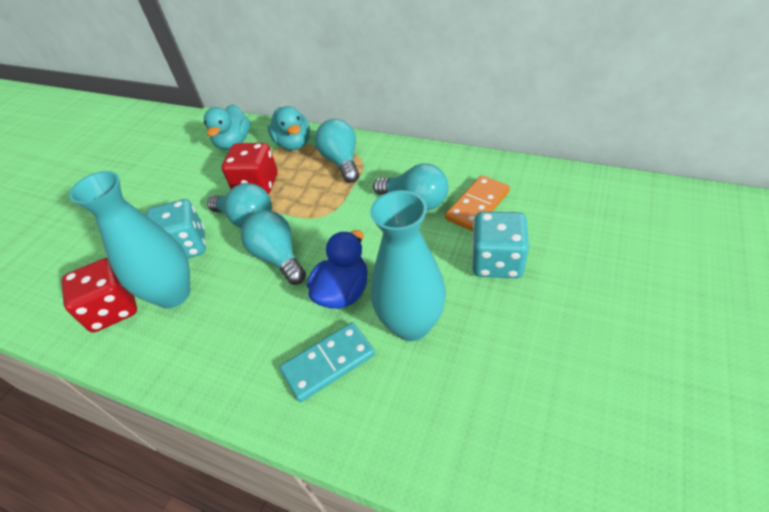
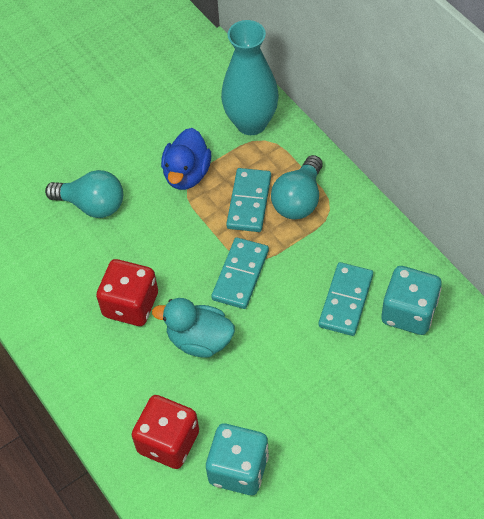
orange domino: 1 -> 0
turquoise domino: 1 -> 3
turquoise duck: 2 -> 1
turquoise light bulb: 4 -> 2
turquoise vase: 2 -> 1

